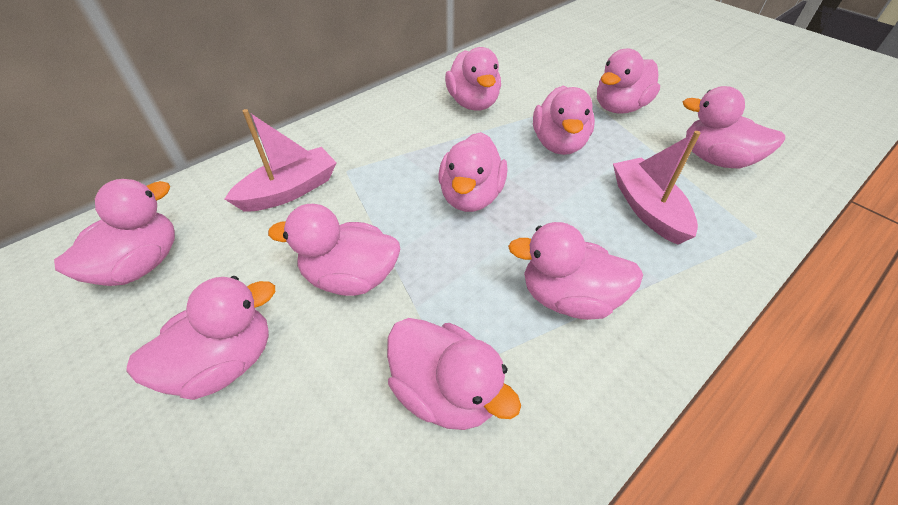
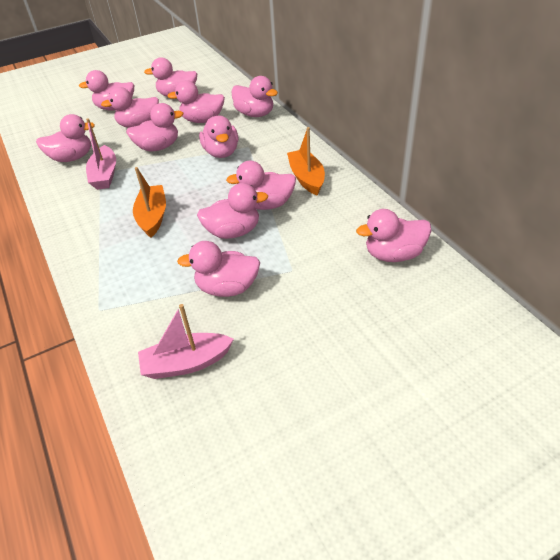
orange boat: 0 -> 2
pink duck: 10 -> 12

